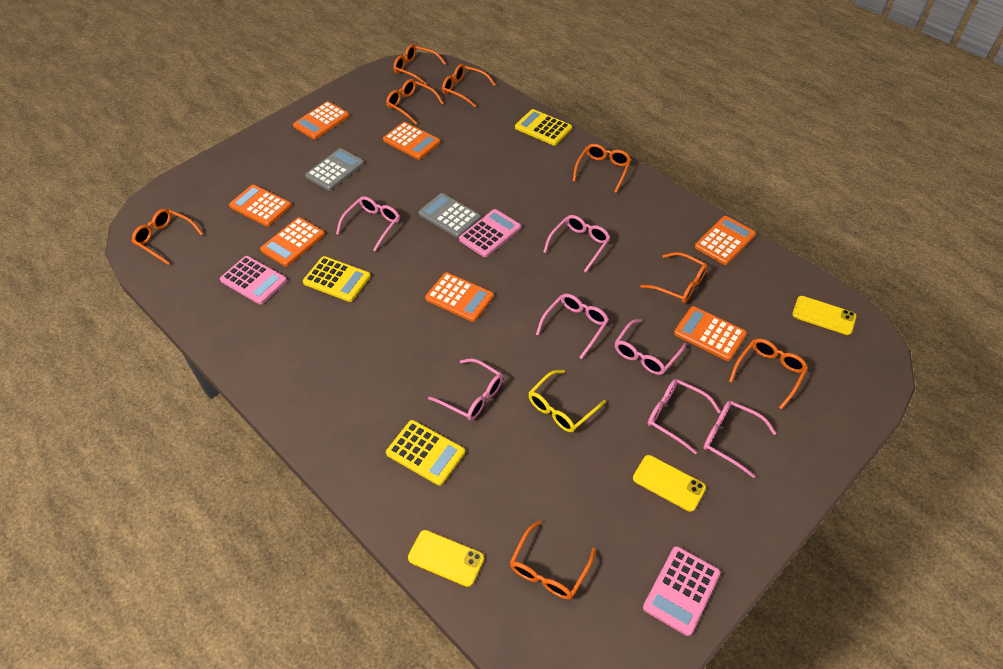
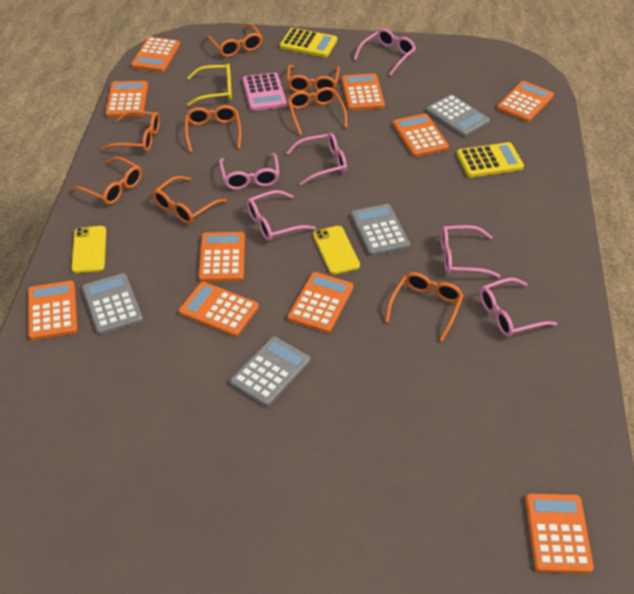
grey calculator: 2 -> 4
orange calculator: 7 -> 10
pink calculator: 3 -> 1
pink glasses: 7 -> 6
yellow calculator: 3 -> 2
yellow phone: 3 -> 2

